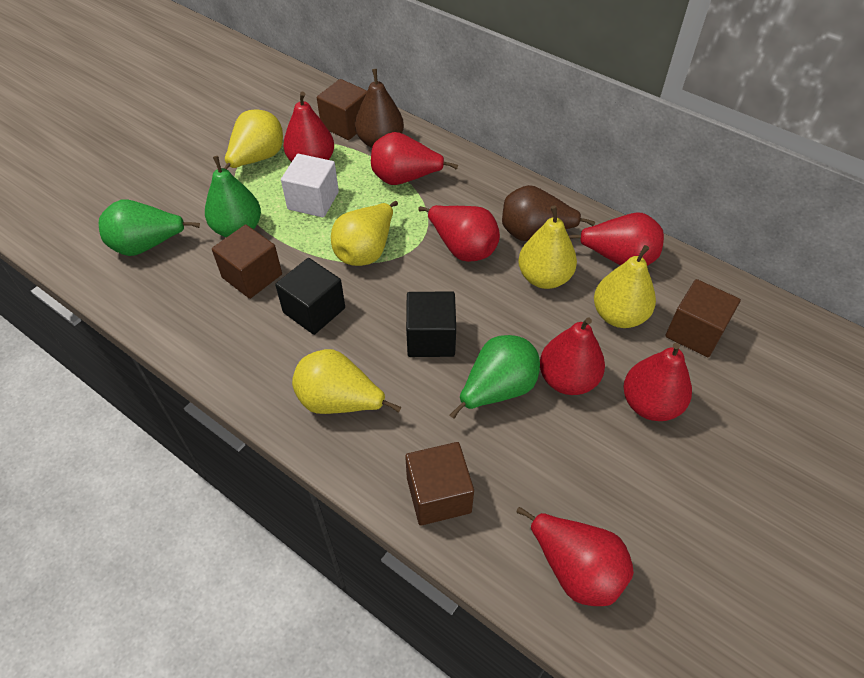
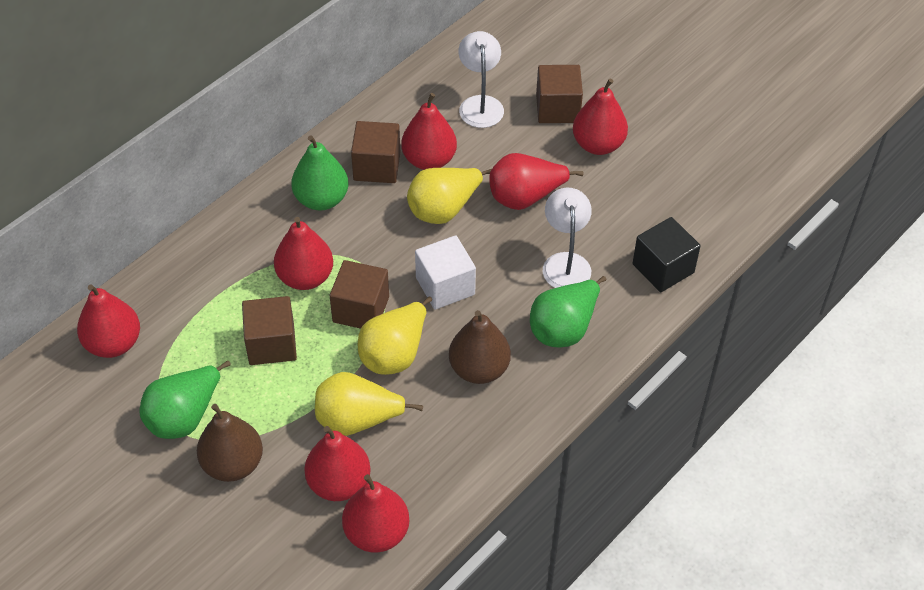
black cube: 2 -> 1
white lamp: 0 -> 2
yellow pear: 5 -> 3

